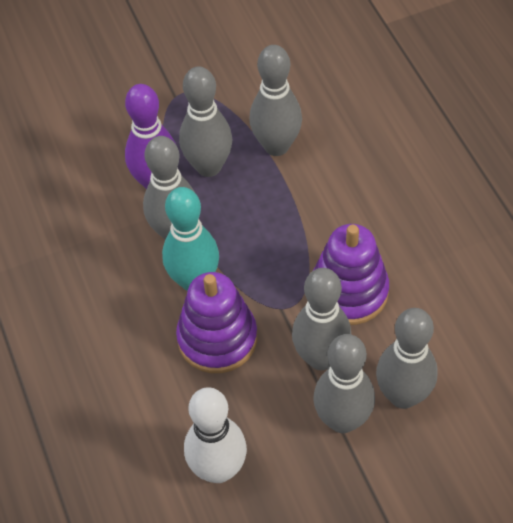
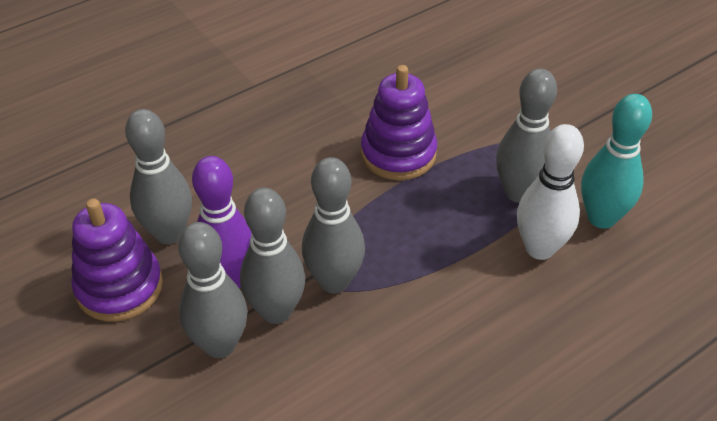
grey bowling pin: 6 -> 5

